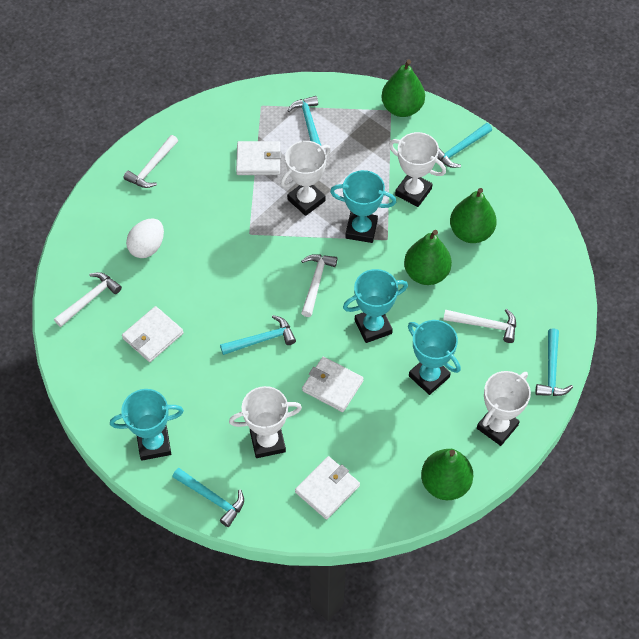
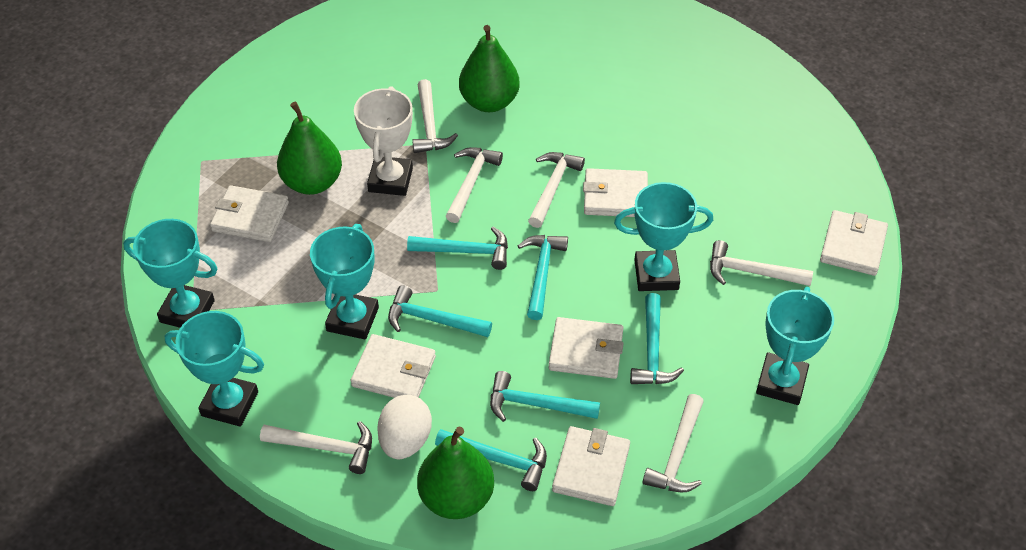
green pear: 4 -> 3
turquoise hammer: 5 -> 6
turquoise trophy: 4 -> 5
white hammer: 4 -> 6
white trophy: 4 -> 1
white wallet: 4 -> 6

